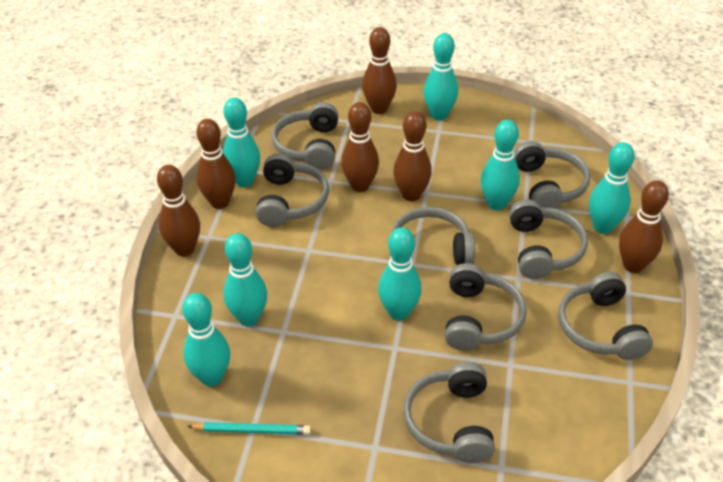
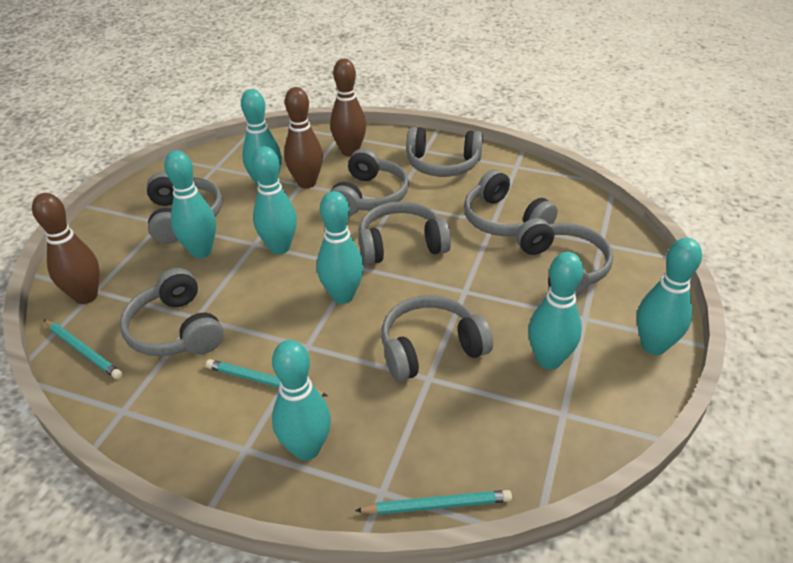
brown bowling pin: 6 -> 3
turquoise pencil: 1 -> 3

